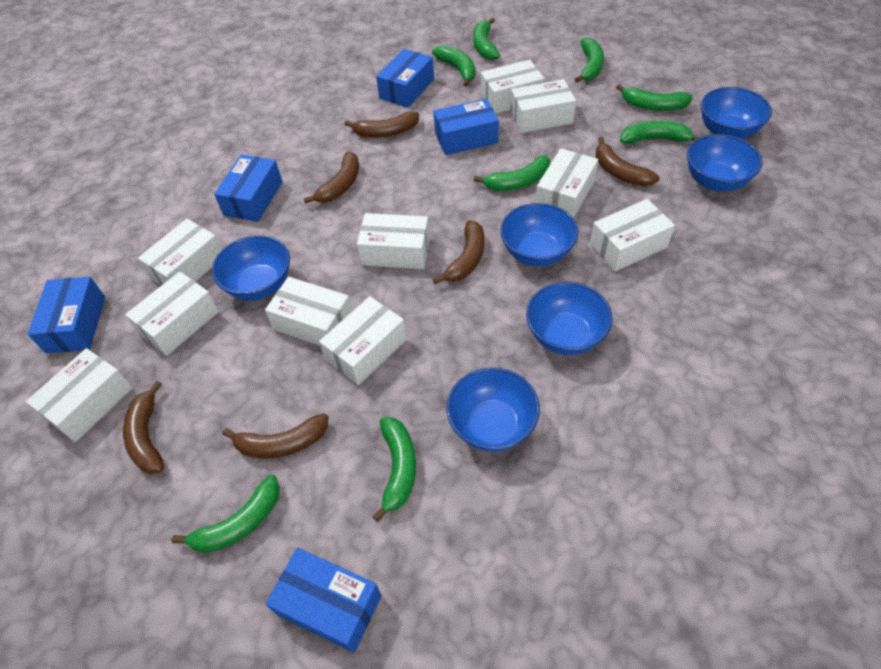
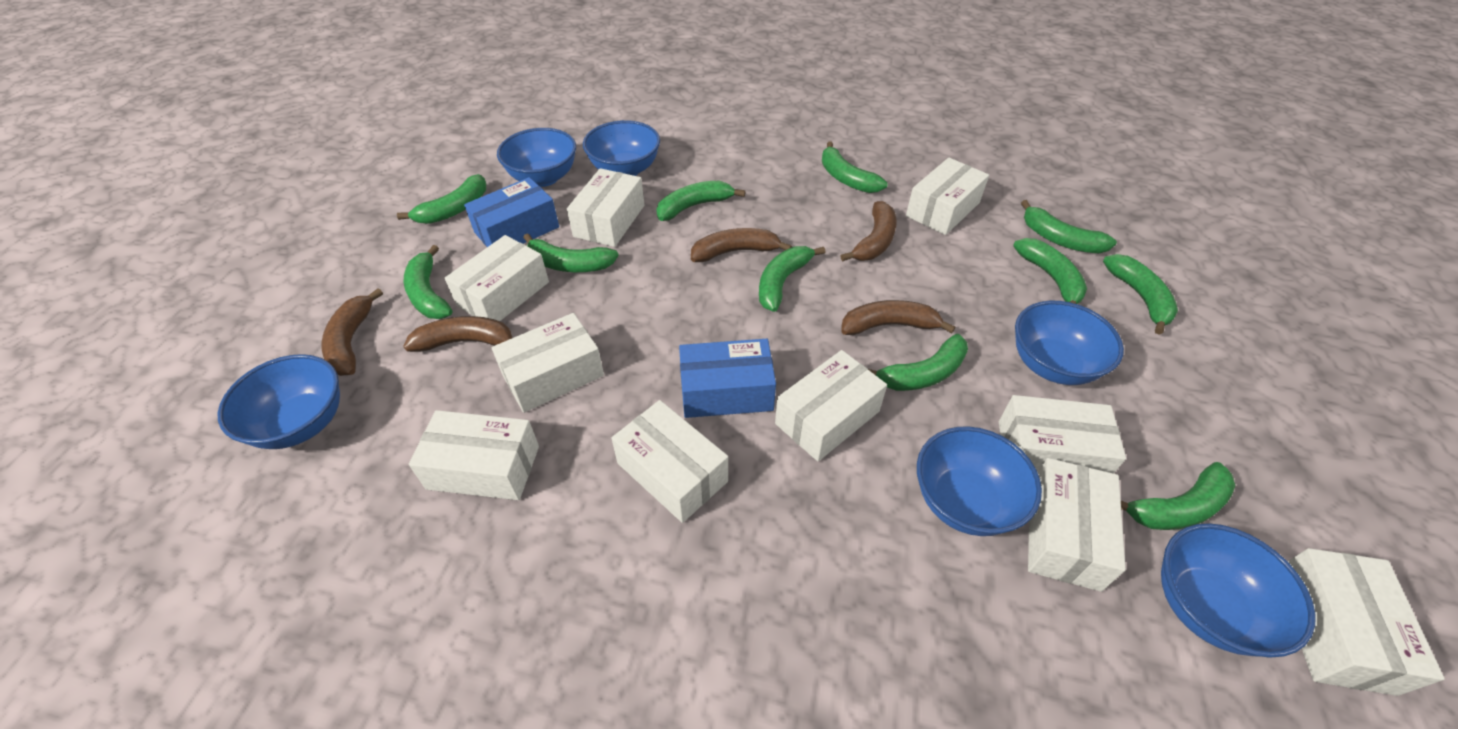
blue box: 5 -> 2
brown banana: 6 -> 5
green banana: 8 -> 11

